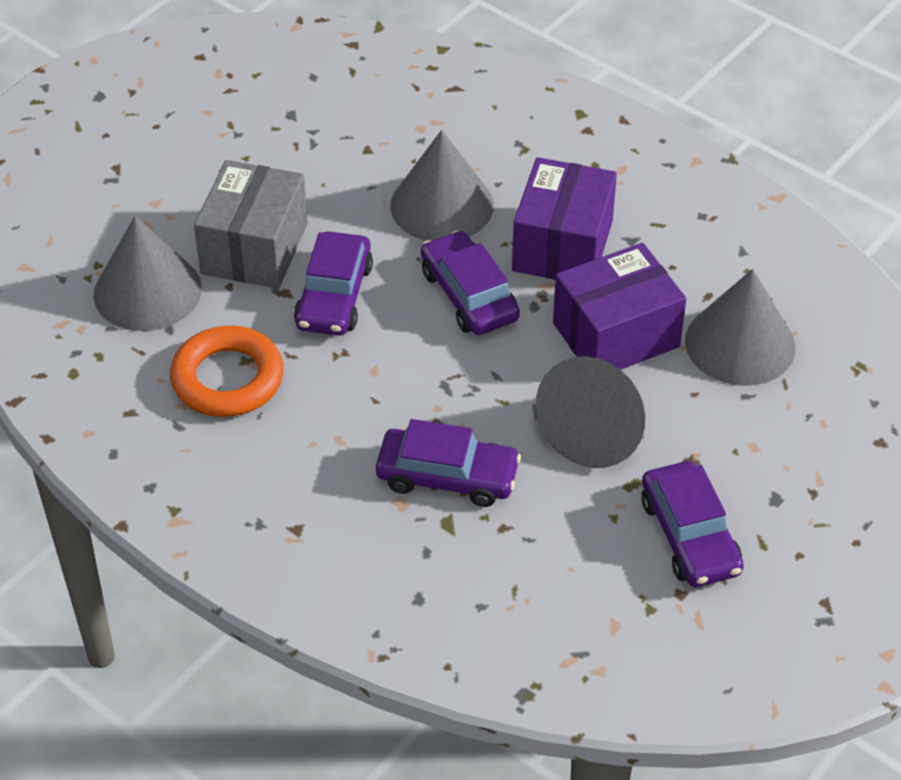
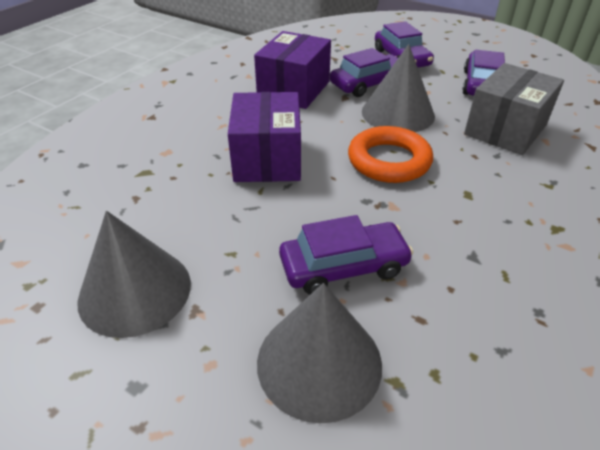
grey cone: 4 -> 3

